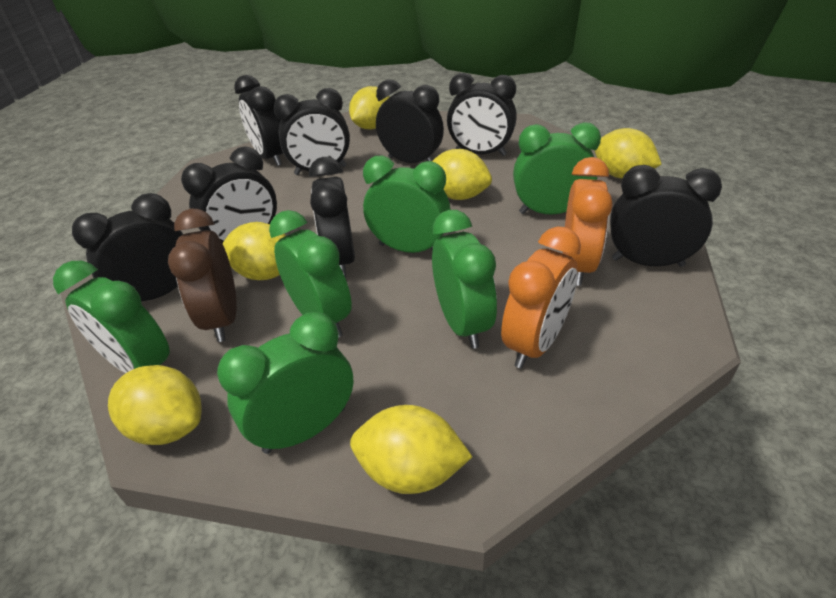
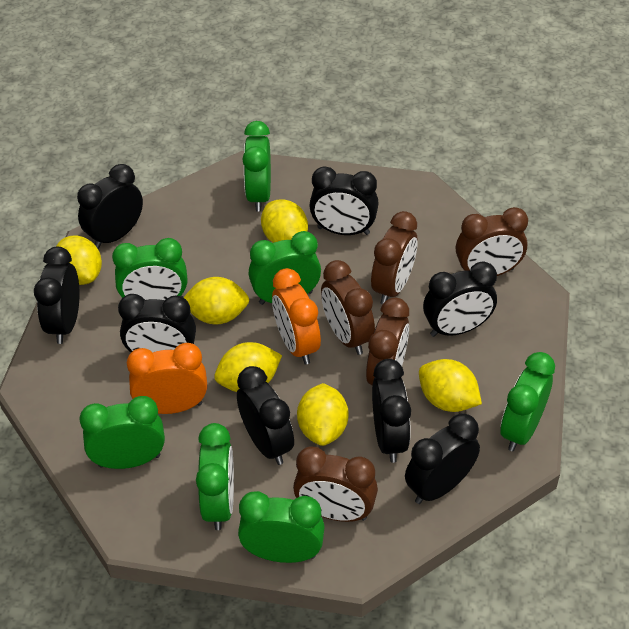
brown clock: 1 -> 5
green clock: 6 -> 7

